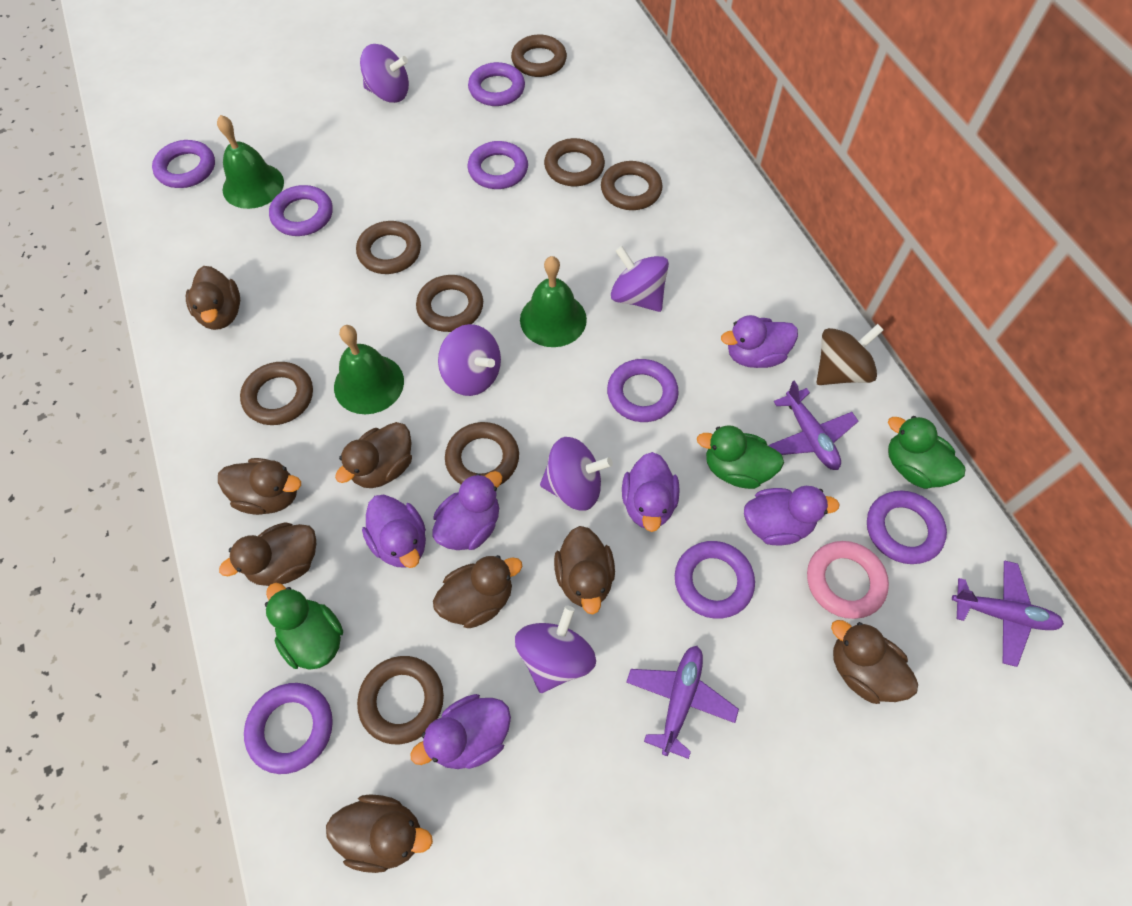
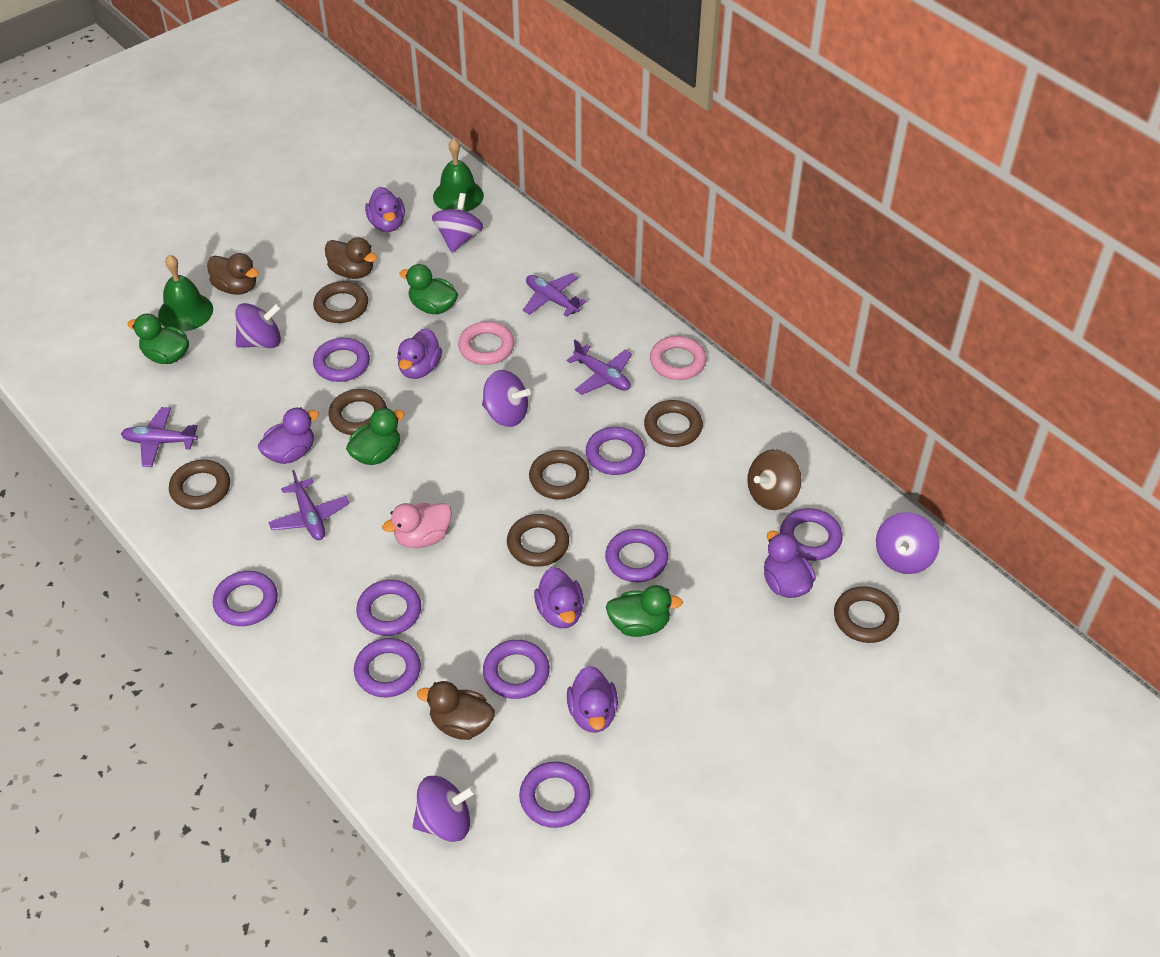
brown duck: 8 -> 3
brown ring: 8 -> 7
green bell: 3 -> 2
green duck: 3 -> 4
pink duck: 0 -> 1
pink ring: 1 -> 2
purple plane: 3 -> 4
purple ring: 8 -> 9

